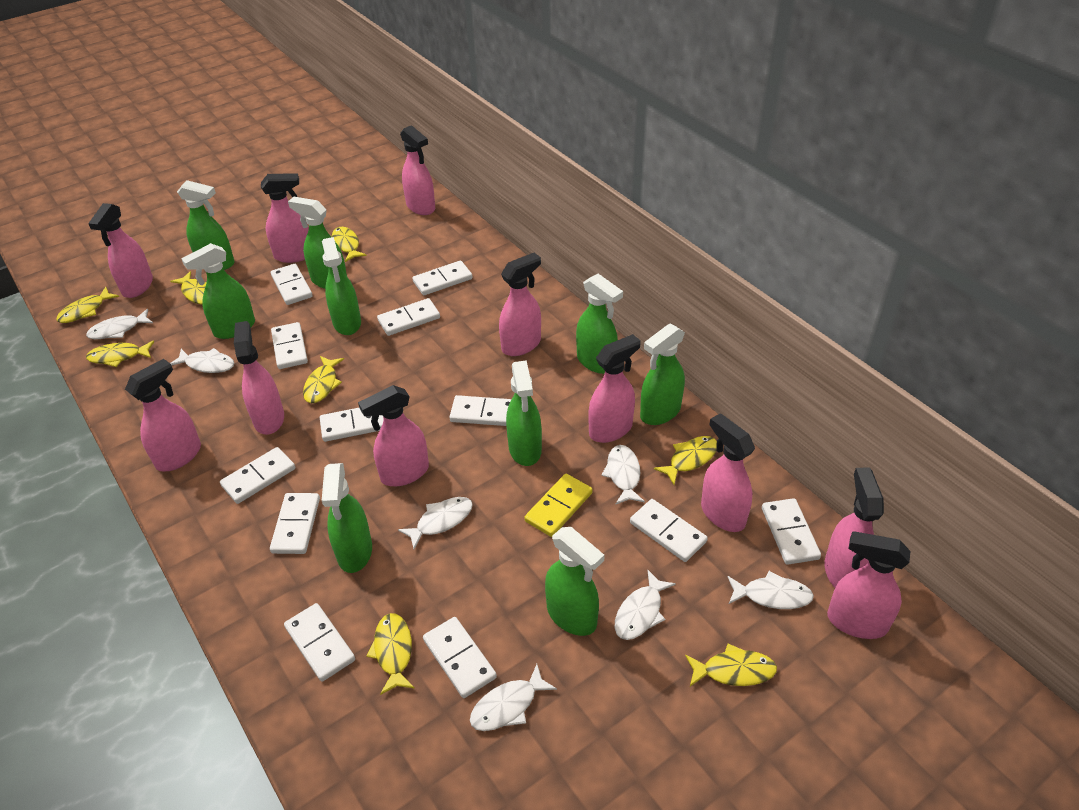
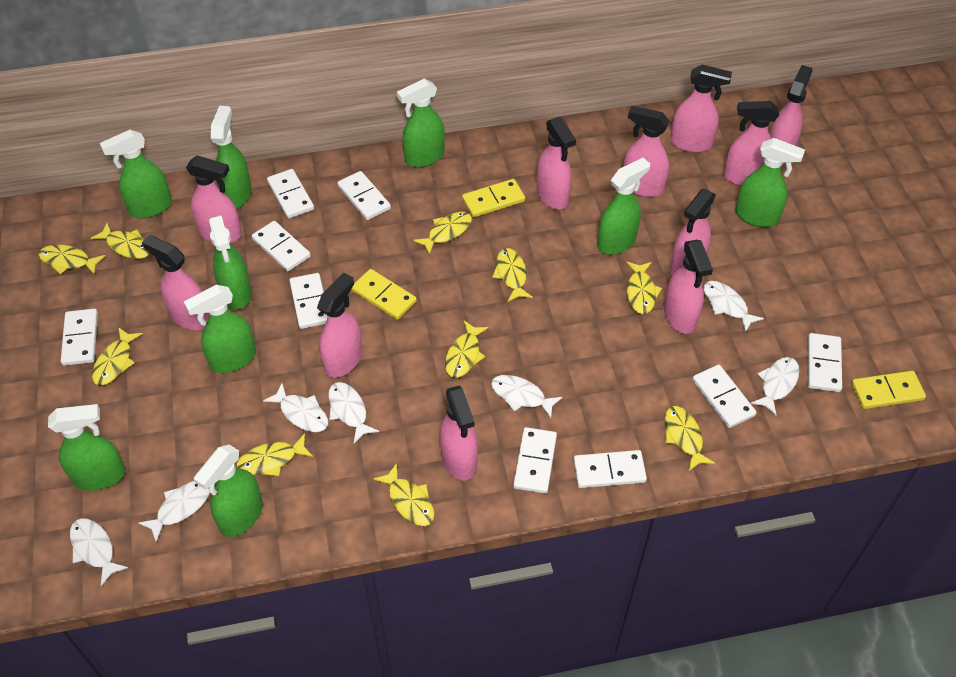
white domino: 12 -> 9
yellow domino: 1 -> 3
yellow fish: 8 -> 10

